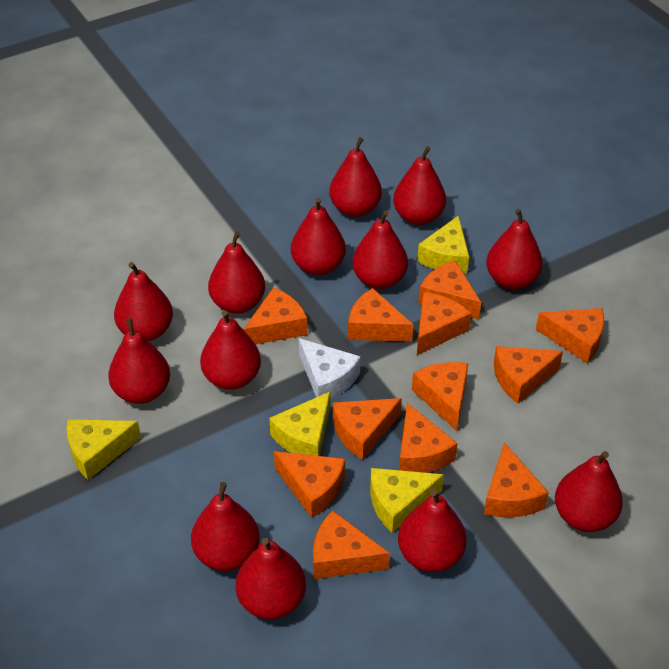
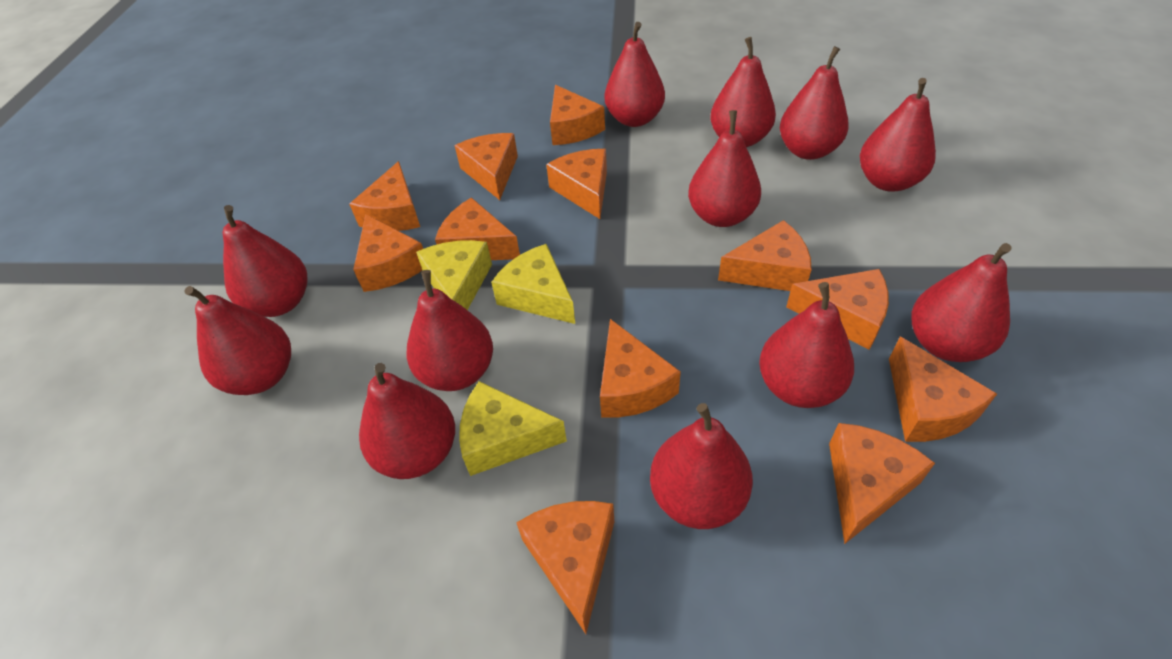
red pear: 13 -> 12
white cheese: 1 -> 0
yellow cheese: 4 -> 3

